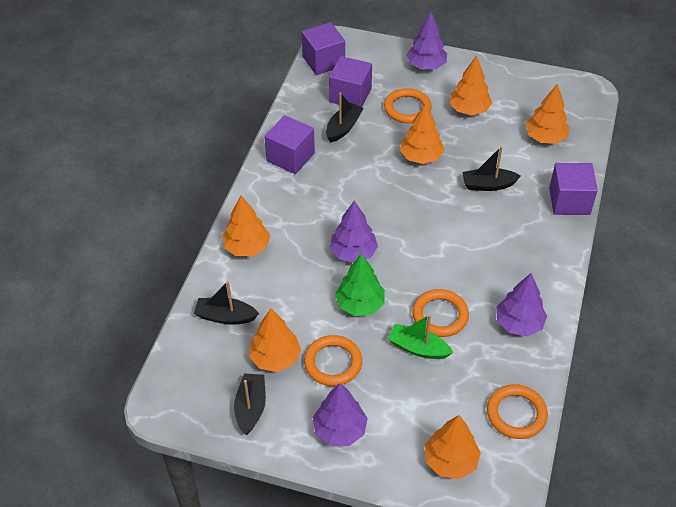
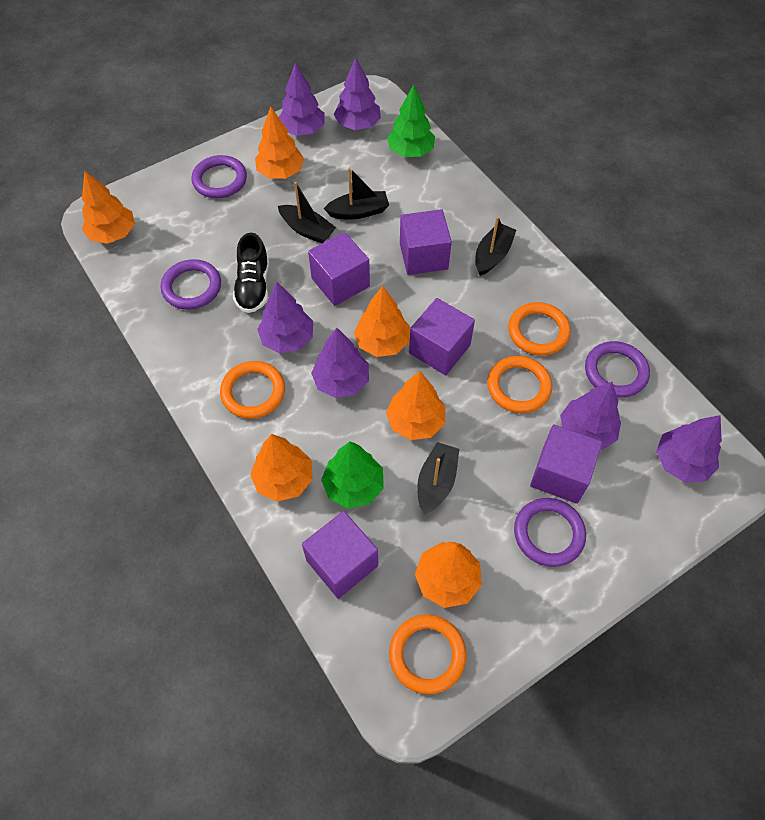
black shoe: 0 -> 1
green boat: 1 -> 0
green tree: 1 -> 2
purple cube: 4 -> 5
purple ring: 0 -> 4
purple tree: 4 -> 6

